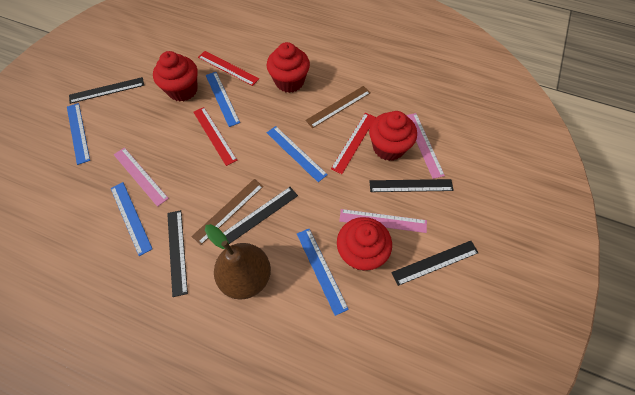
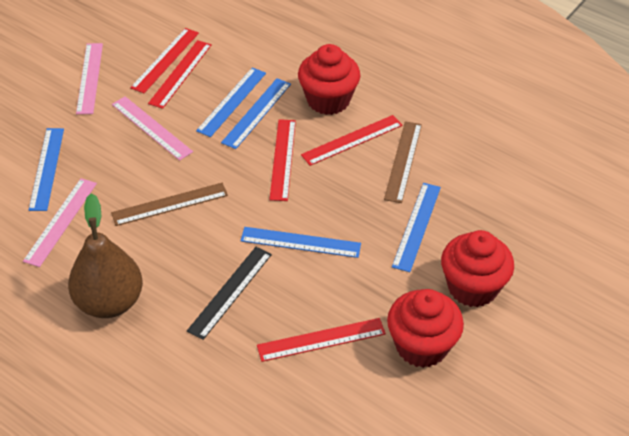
black ruler: 5 -> 1
red cupcake: 4 -> 3
red ruler: 3 -> 5

